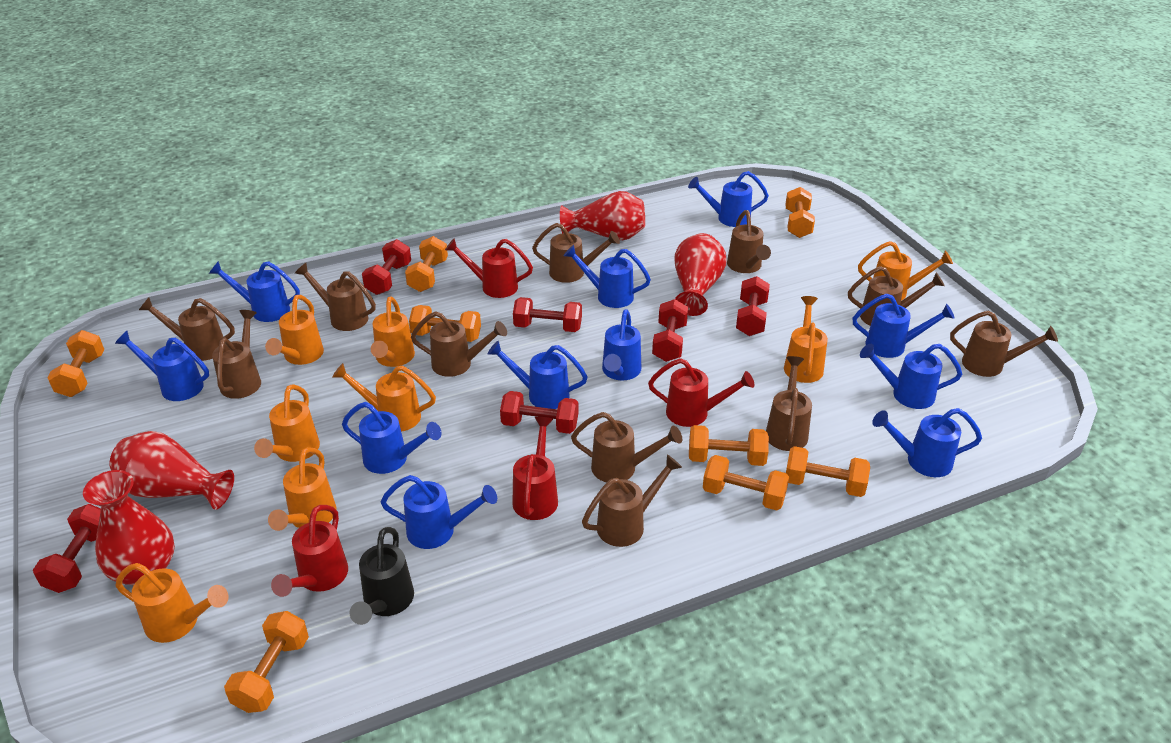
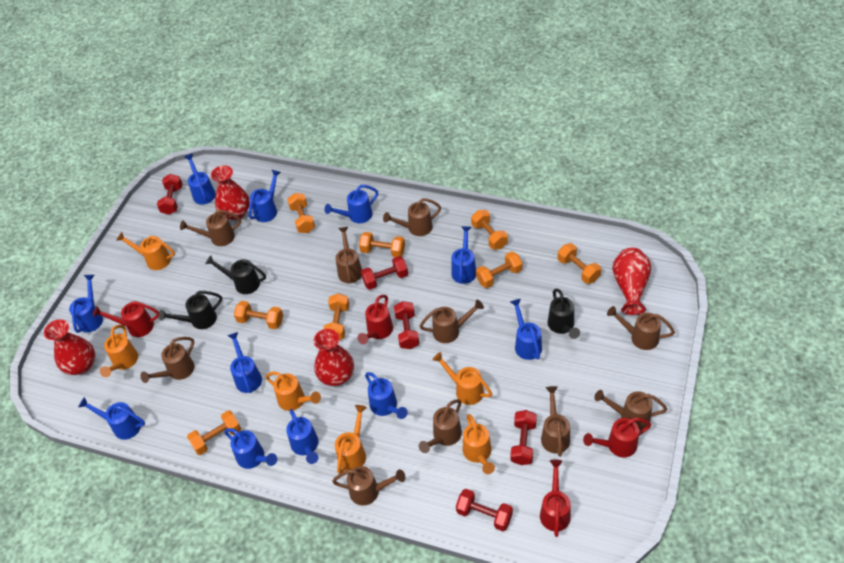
black watering can: 1 -> 3
brown watering can: 11 -> 10
orange watering can: 8 -> 6
red dumbbell: 6 -> 5

